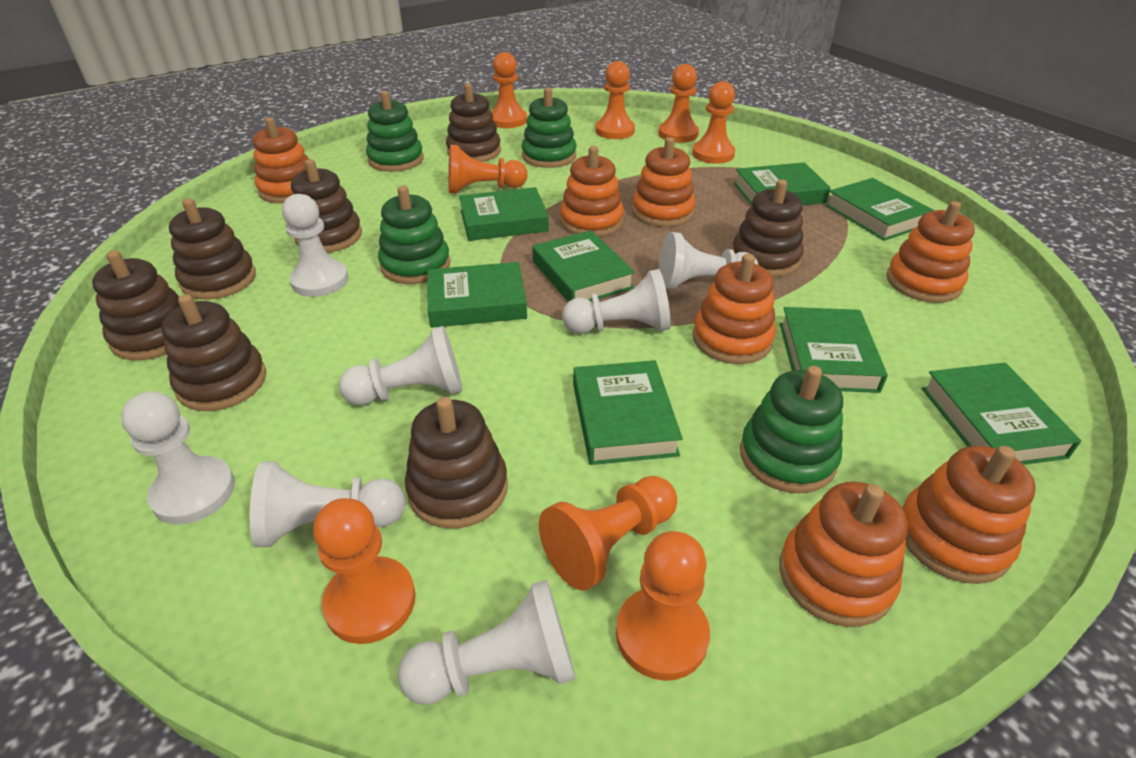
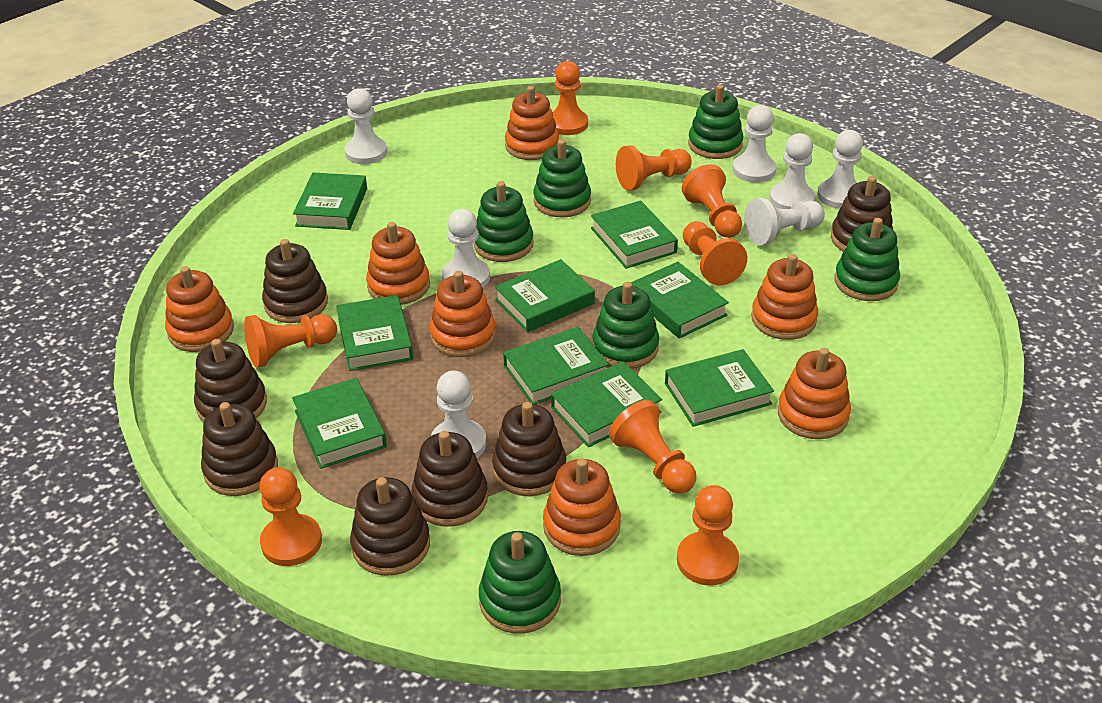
green book: 8 -> 9
green stacking toy: 4 -> 6

